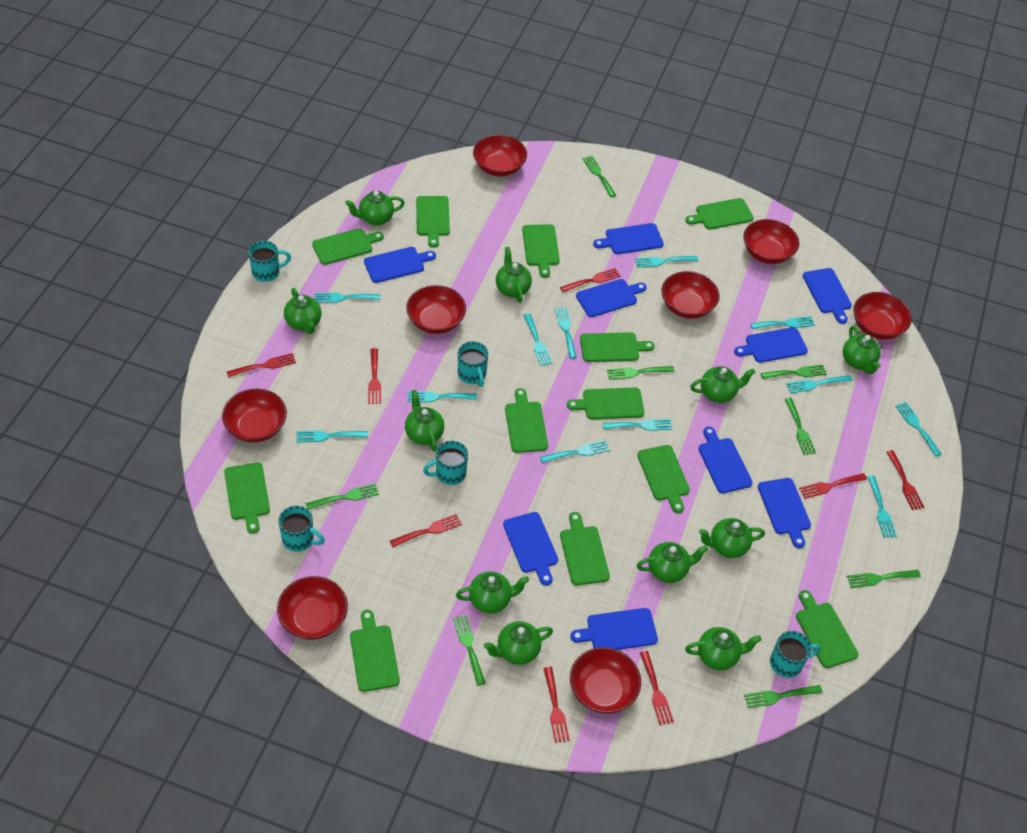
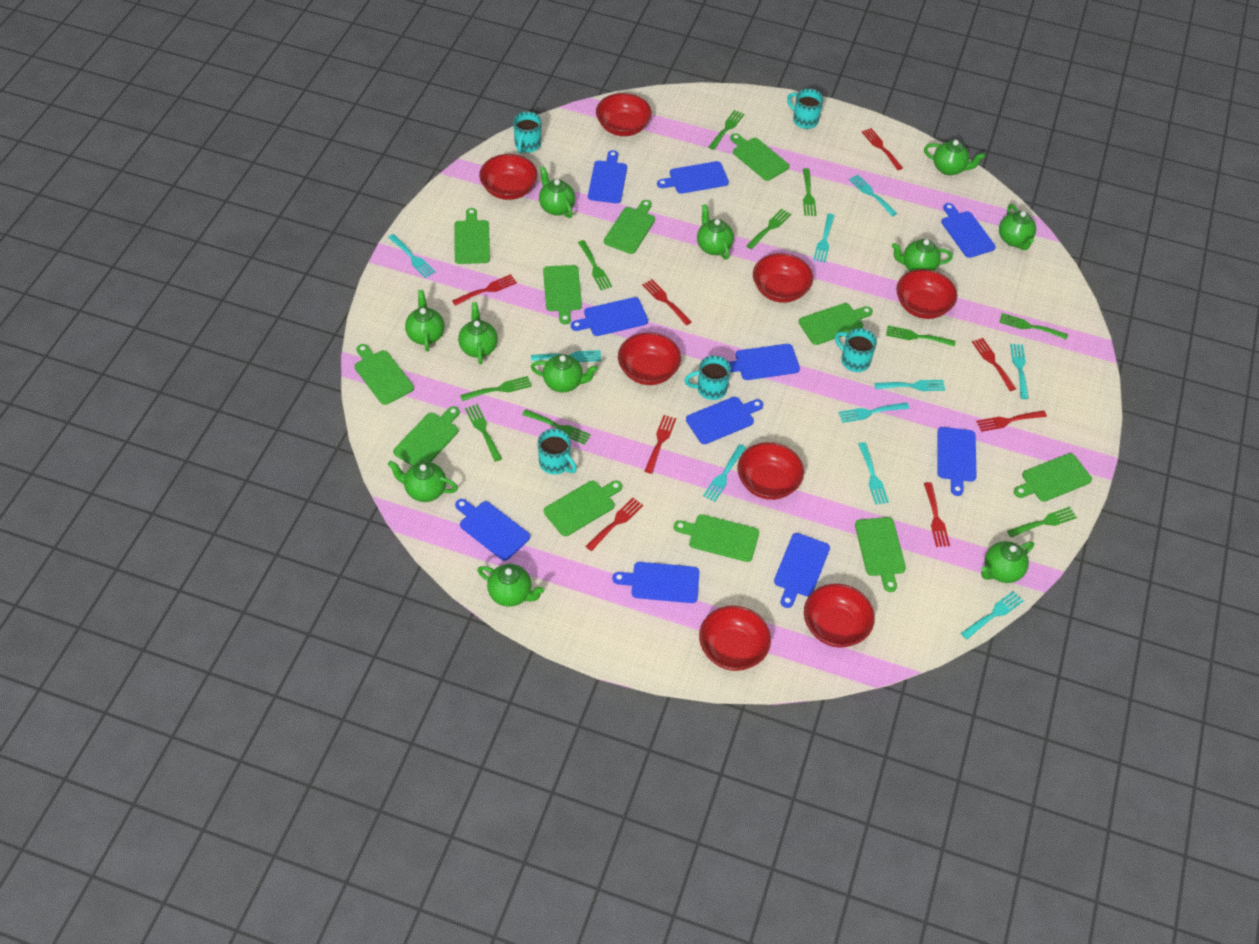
blue cutting board: 9 -> 10
green cutting board: 12 -> 11
green fork: 8 -> 10
turquoise fork: 12 -> 10

